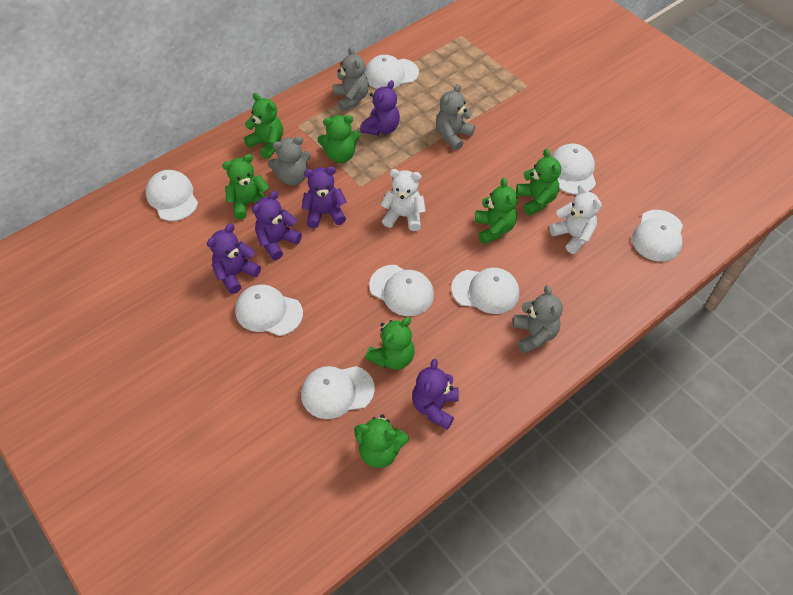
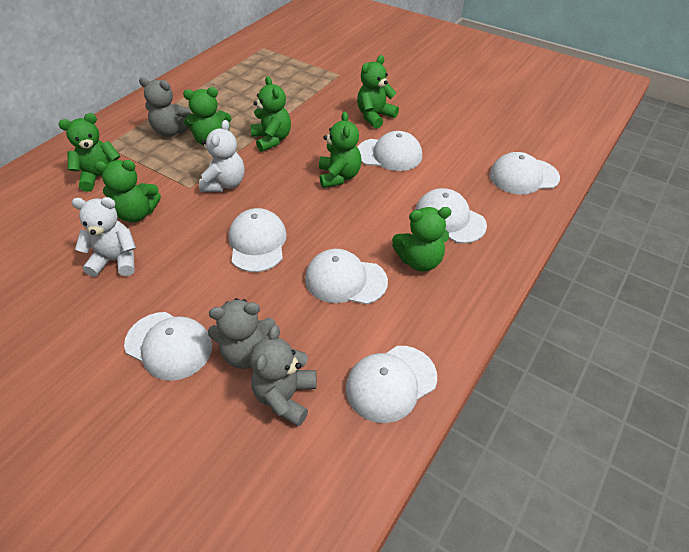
grey teddy bear: 4 -> 3
purple teddy bear: 5 -> 0
white cap: 8 -> 7

